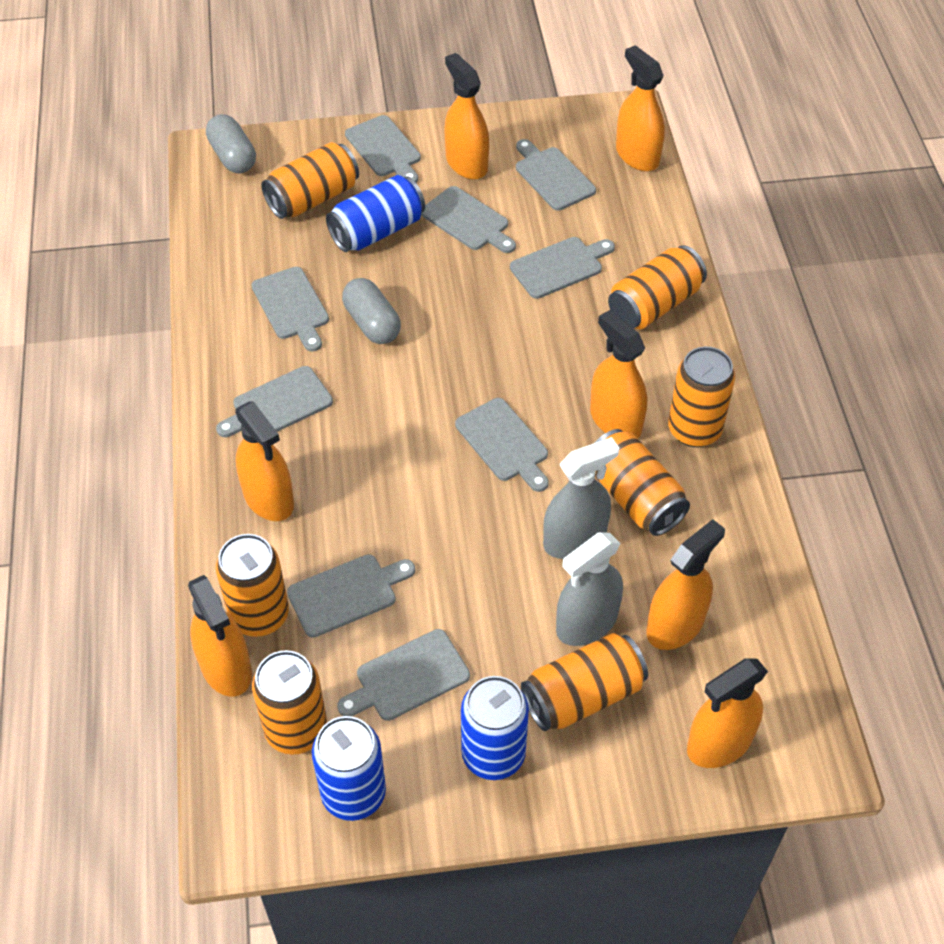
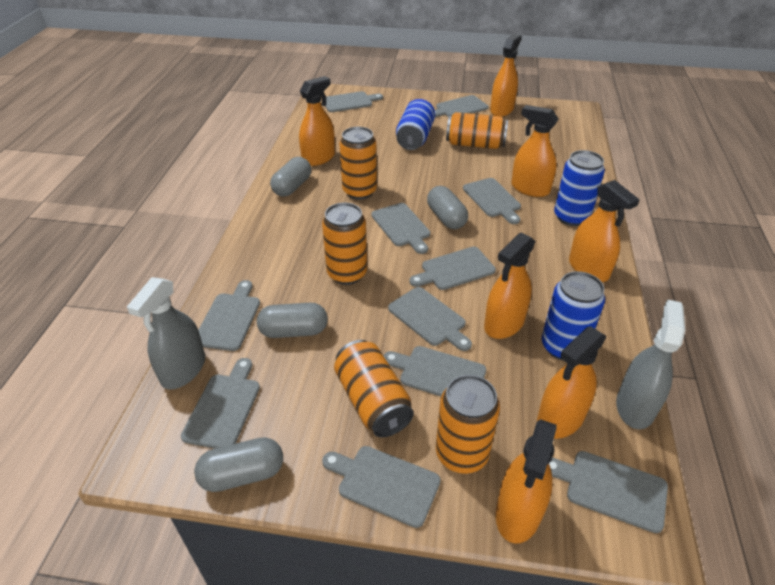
grey capsule: 2 -> 4
grey cutting board: 9 -> 11
orange can: 7 -> 5

